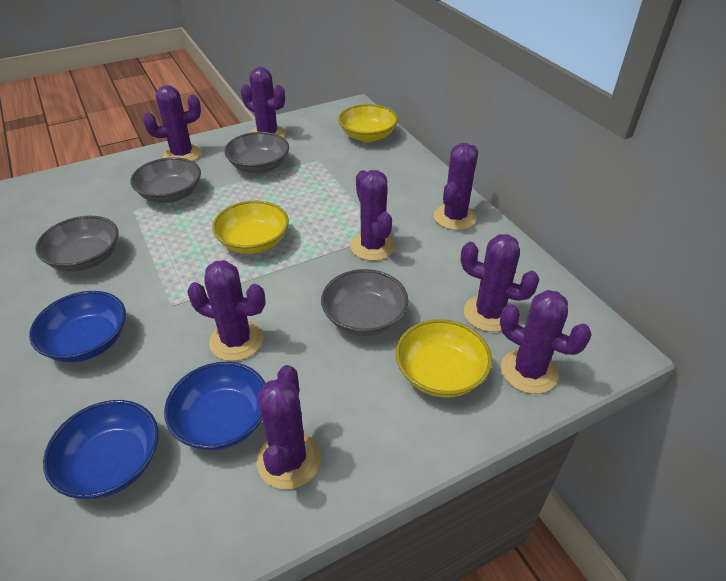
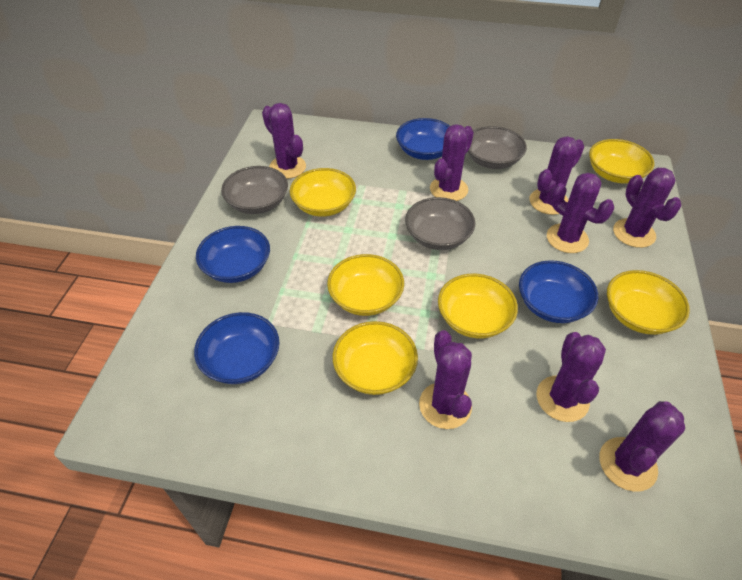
blue bowl: 3 -> 4
grey bowl: 4 -> 3
yellow bowl: 3 -> 6

